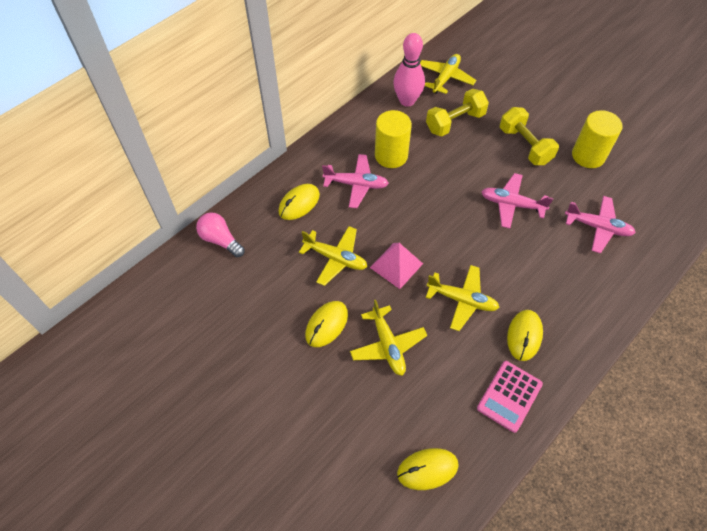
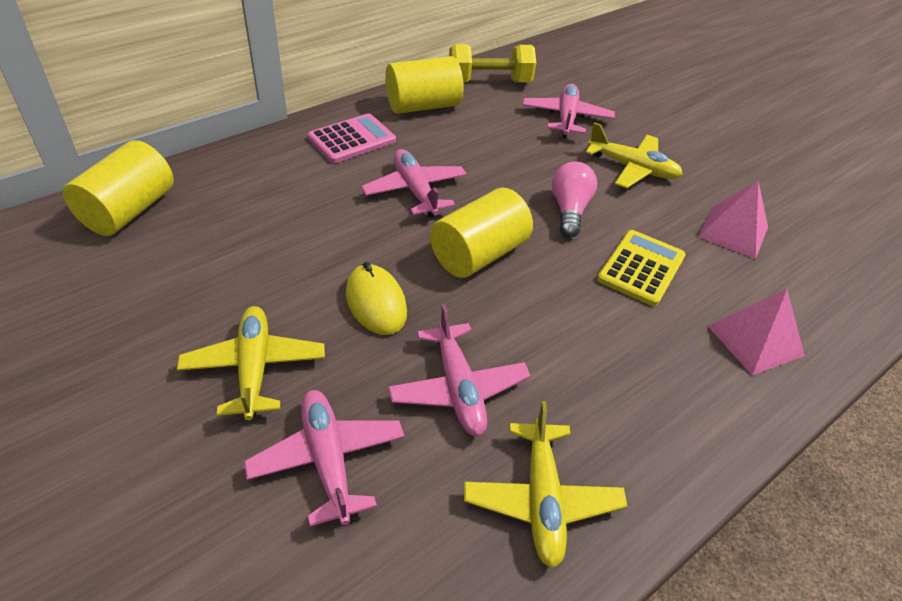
pink bowling pin: 1 -> 0
pink plane: 3 -> 4
pink pyramid: 1 -> 2
yellow calculator: 0 -> 1
yellow cylinder: 2 -> 3
yellow dumbbell: 2 -> 1
yellow mouse: 4 -> 1
yellow plane: 4 -> 3

